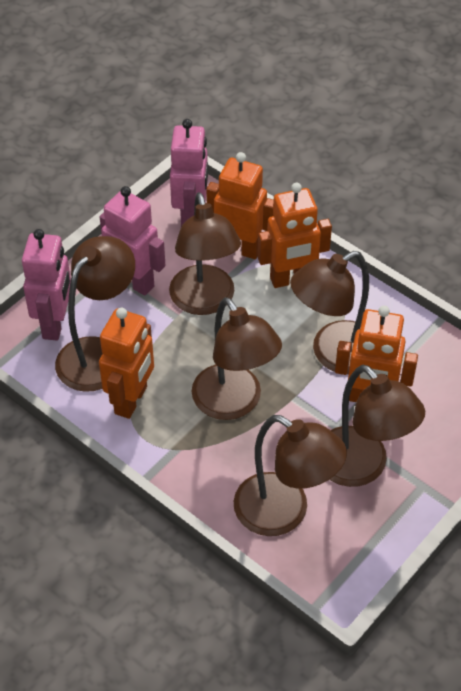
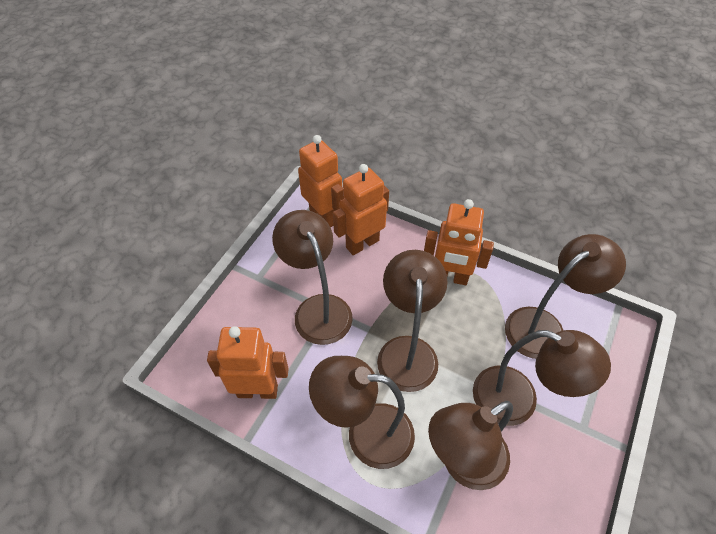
pink robot: 3 -> 0

